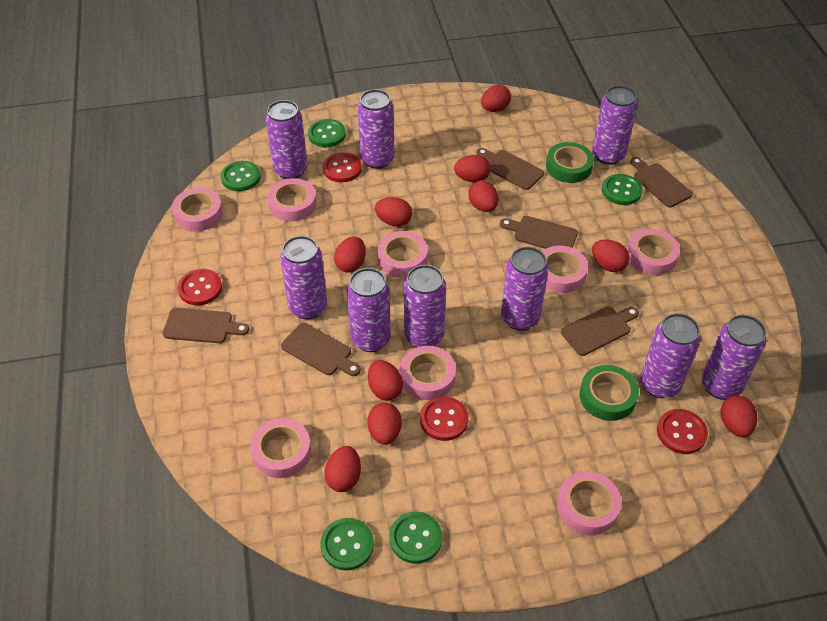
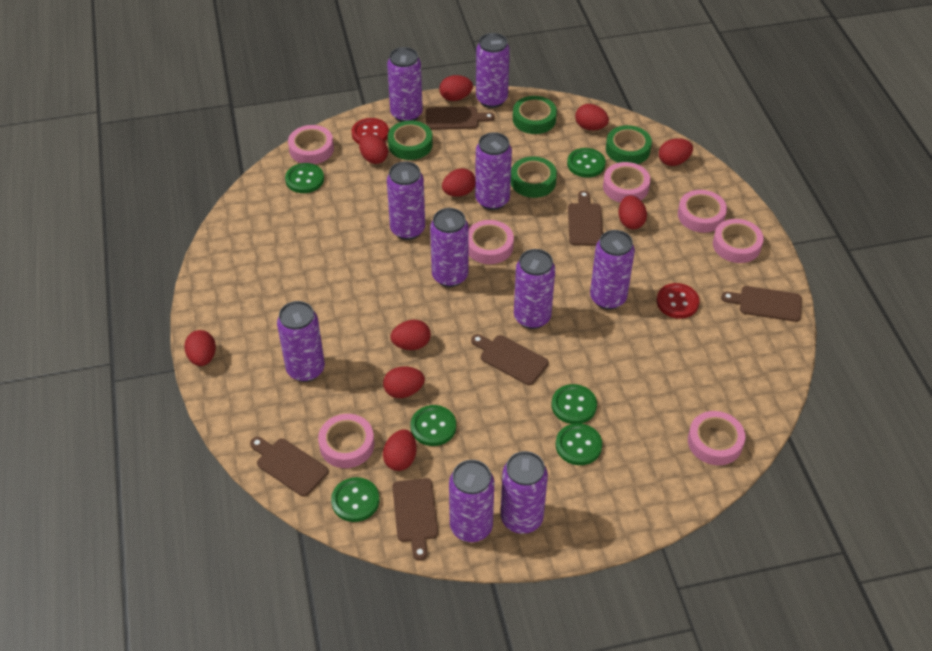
green button: 5 -> 6
green tape: 2 -> 4
pink tape: 8 -> 7
purple can: 9 -> 10
red button: 4 -> 2

